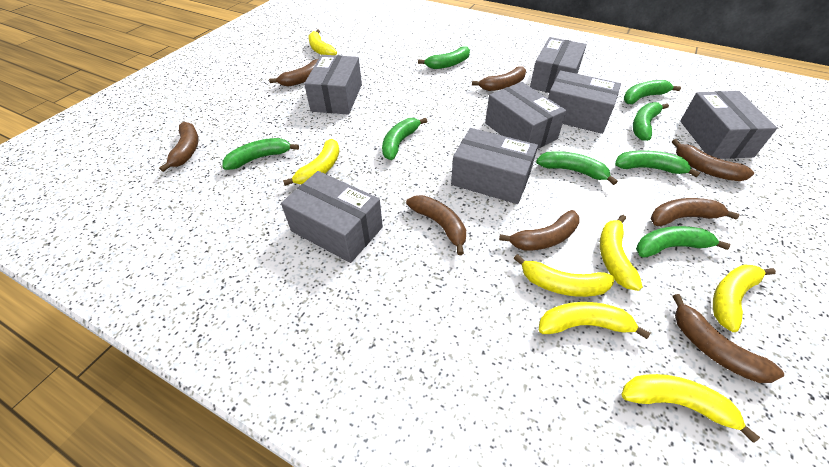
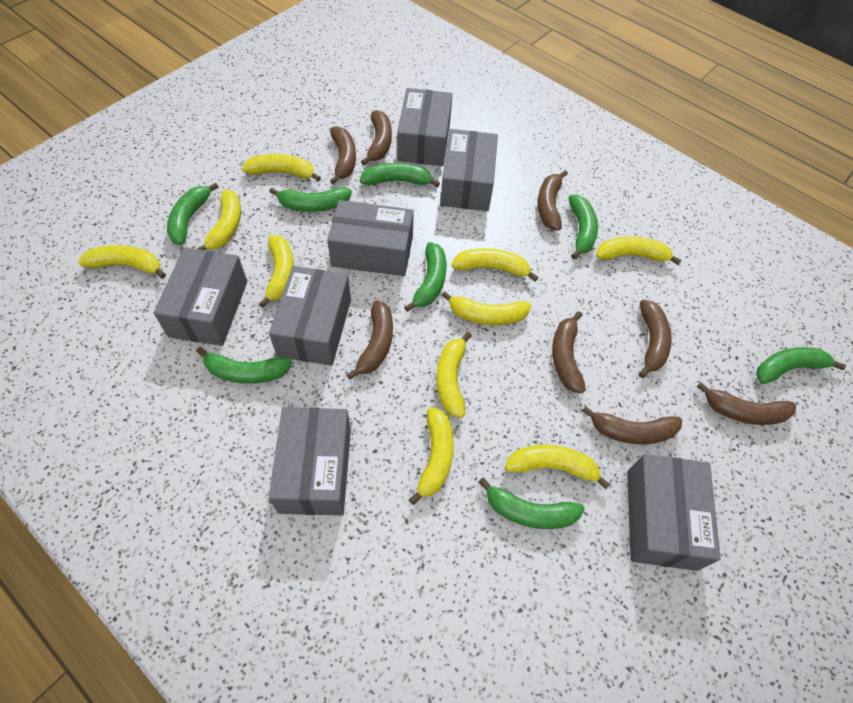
yellow banana: 7 -> 10

